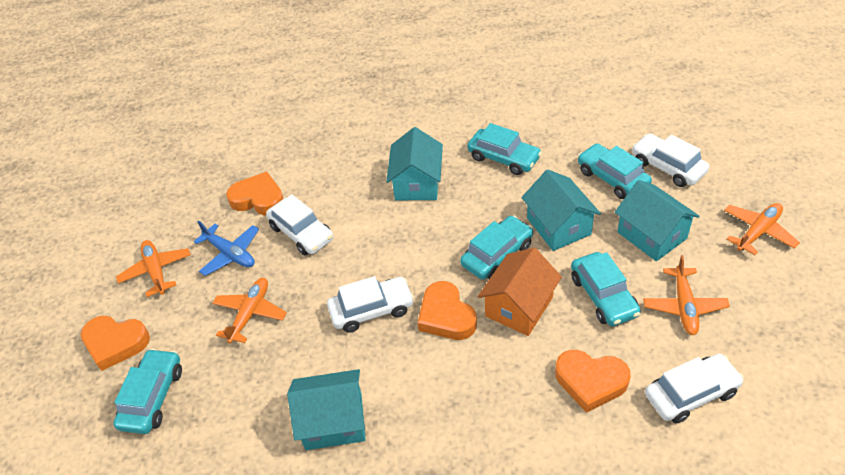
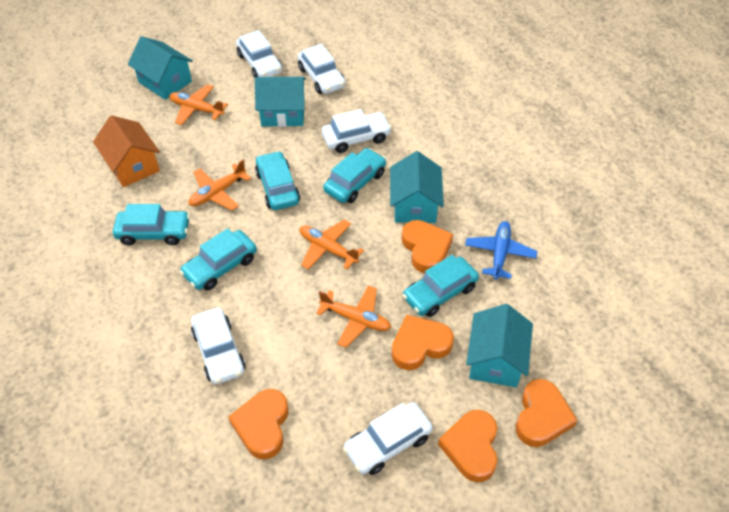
orange heart: 4 -> 5
white car: 4 -> 5

